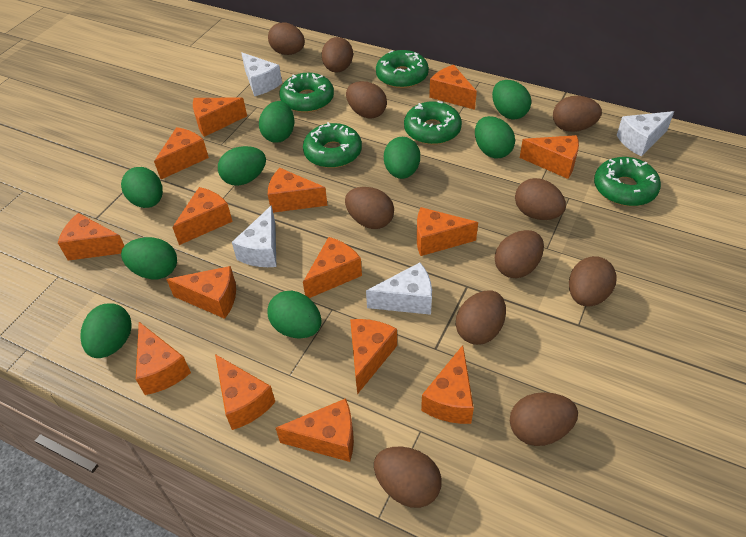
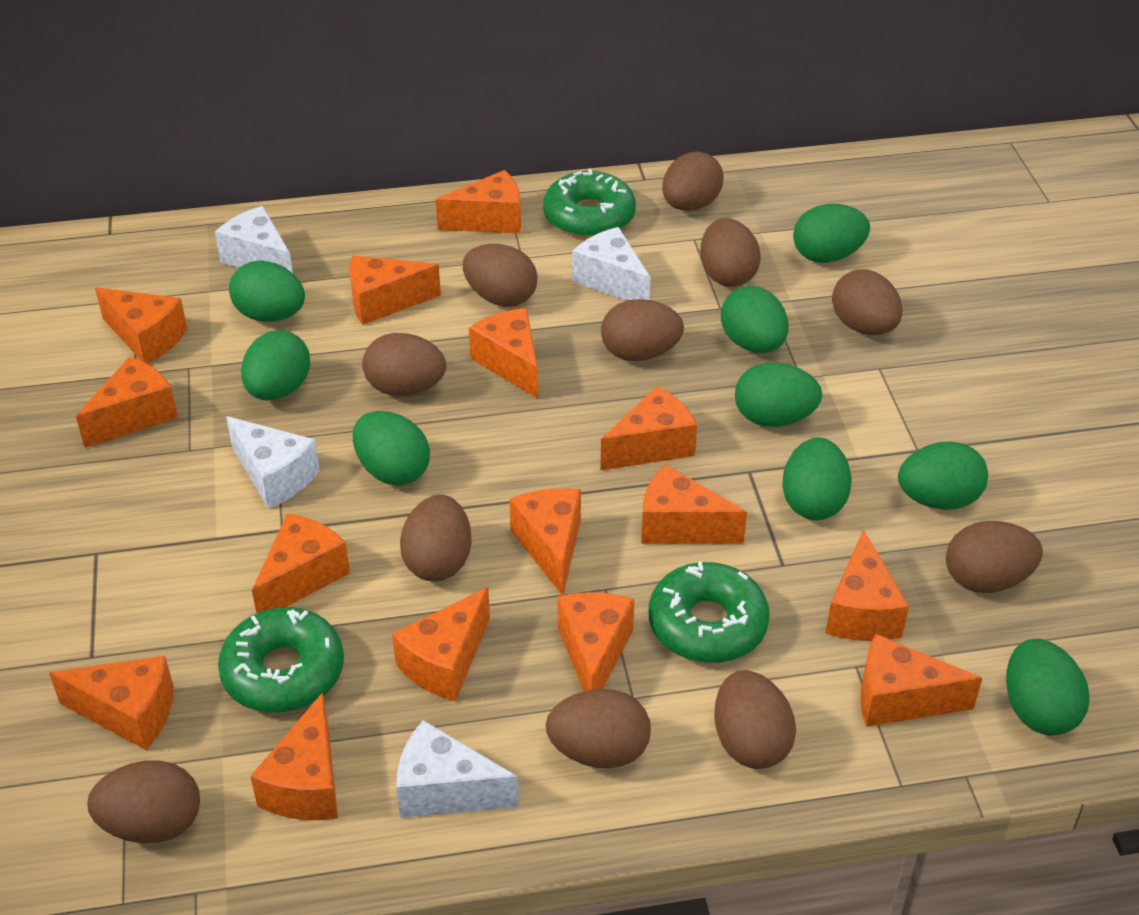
green donut: 5 -> 3

